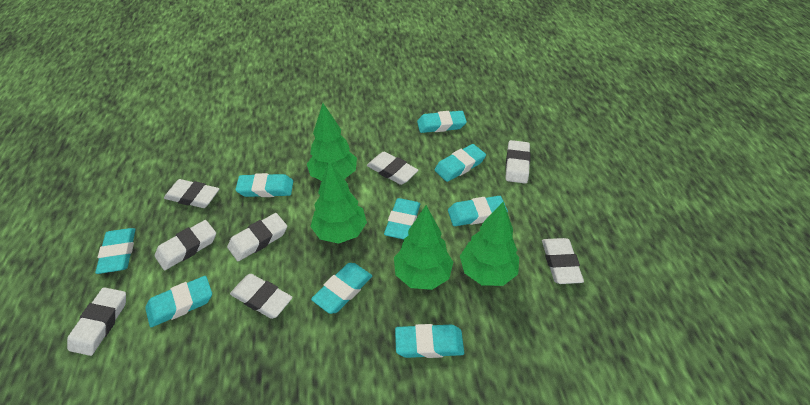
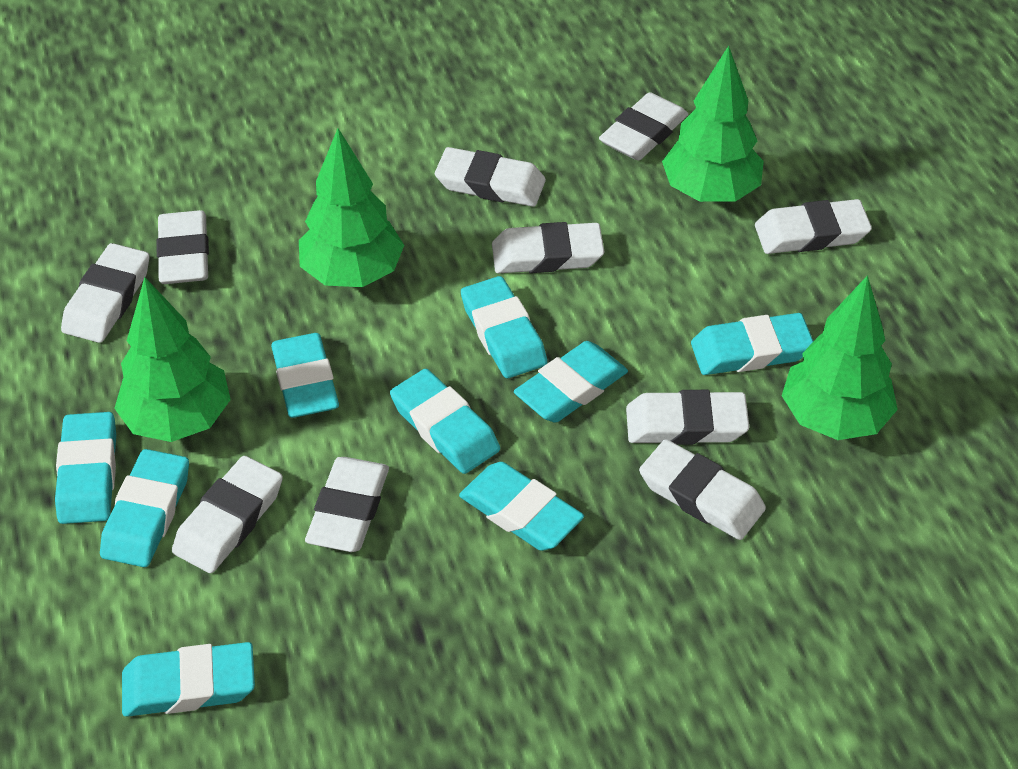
white eraser: 8 -> 10

